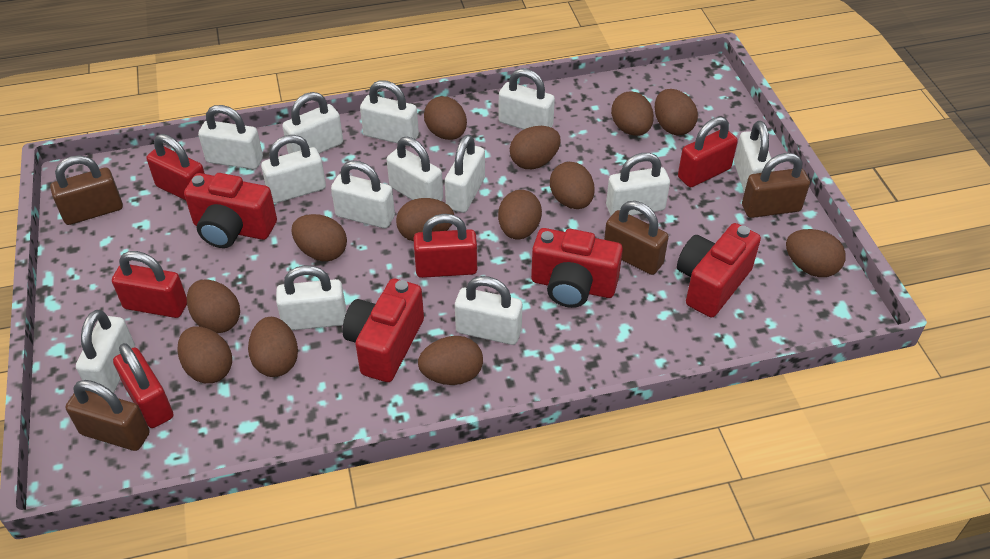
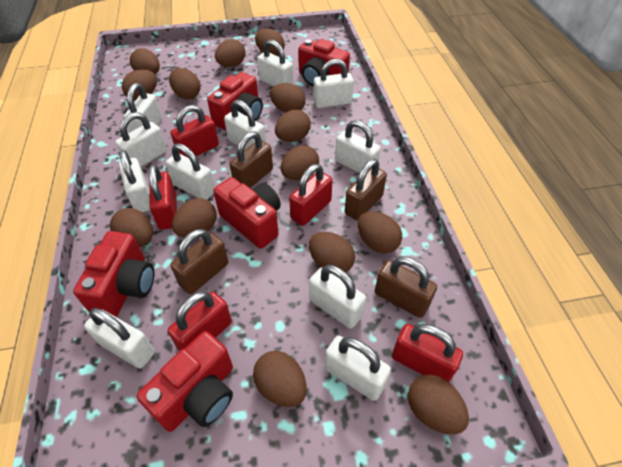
brown egg: 13 -> 14
red camera: 4 -> 5
white padlock: 13 -> 11

